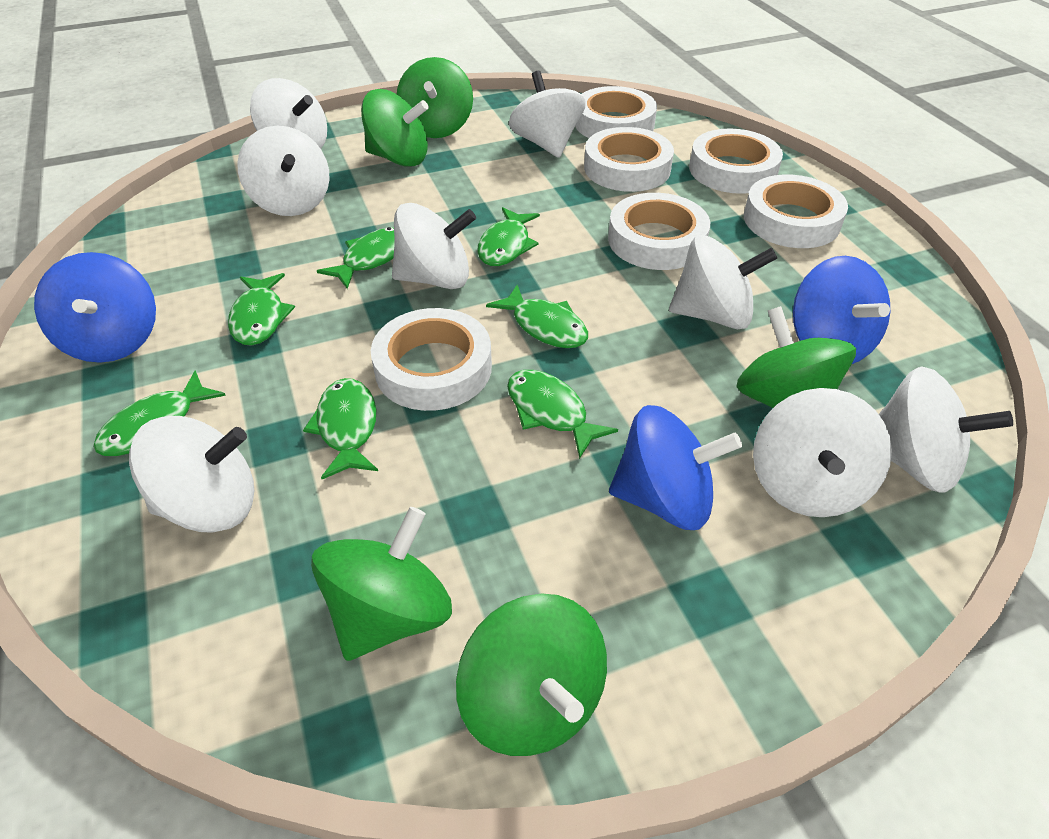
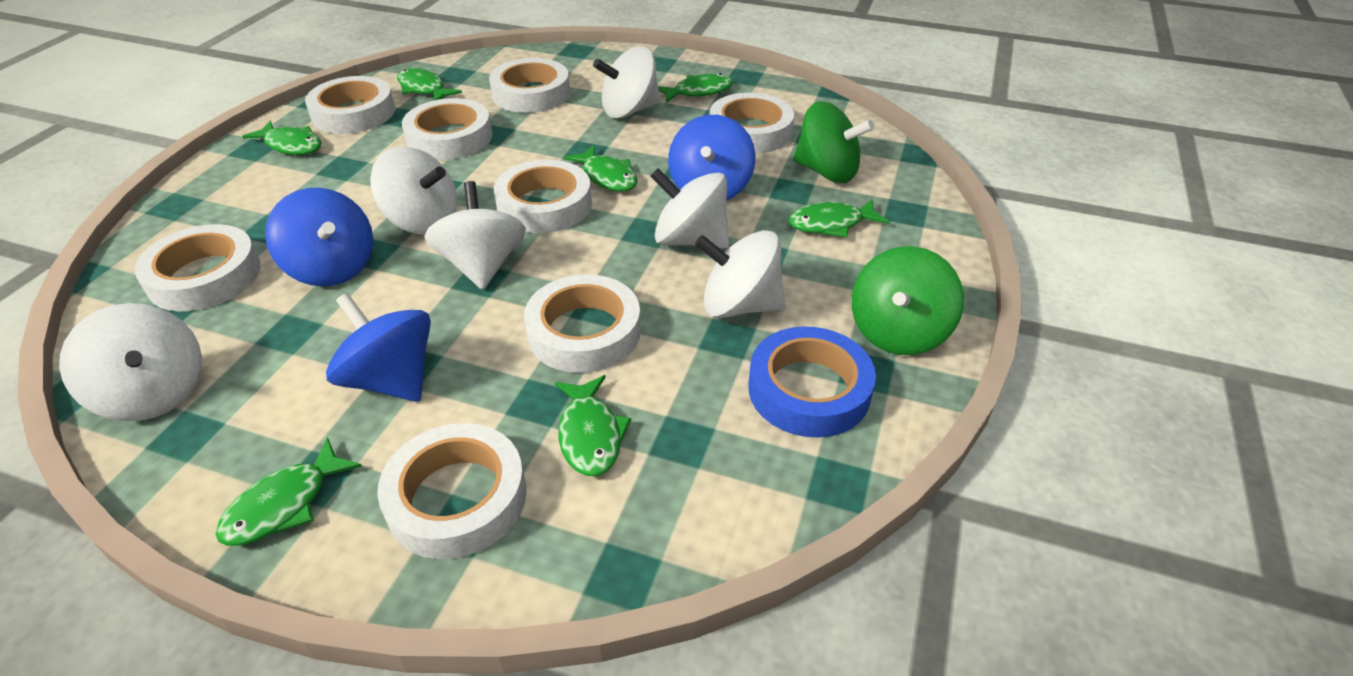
blue tape: 0 -> 1
green spinning top: 5 -> 2
white spinning top: 8 -> 6
white tape: 6 -> 8

